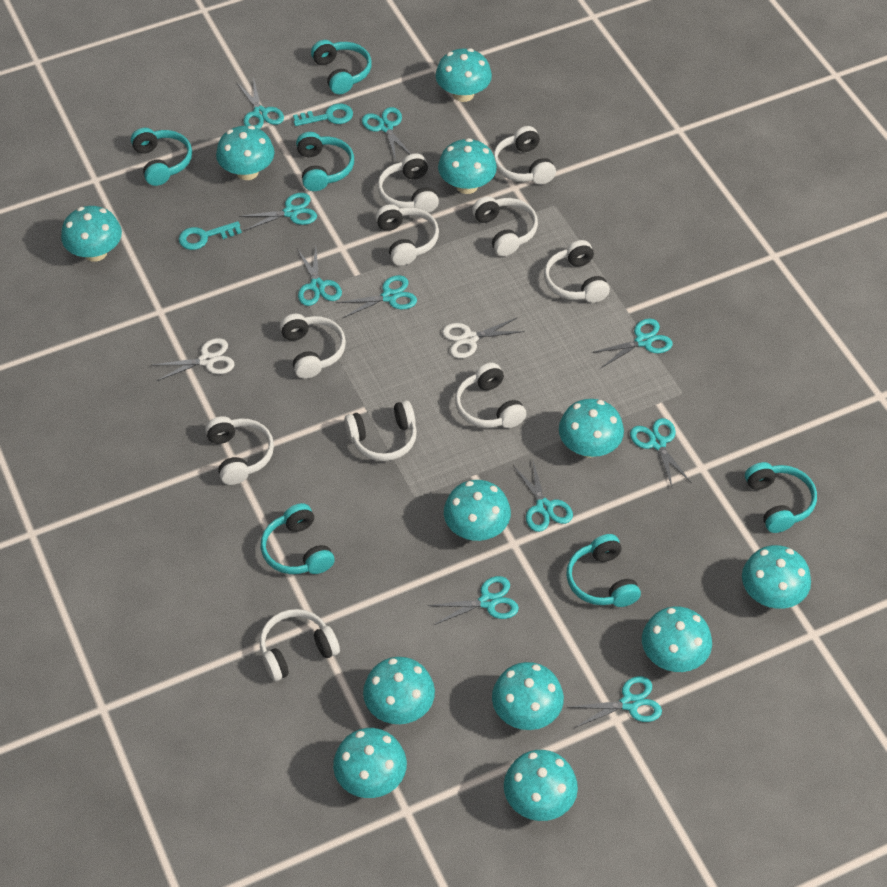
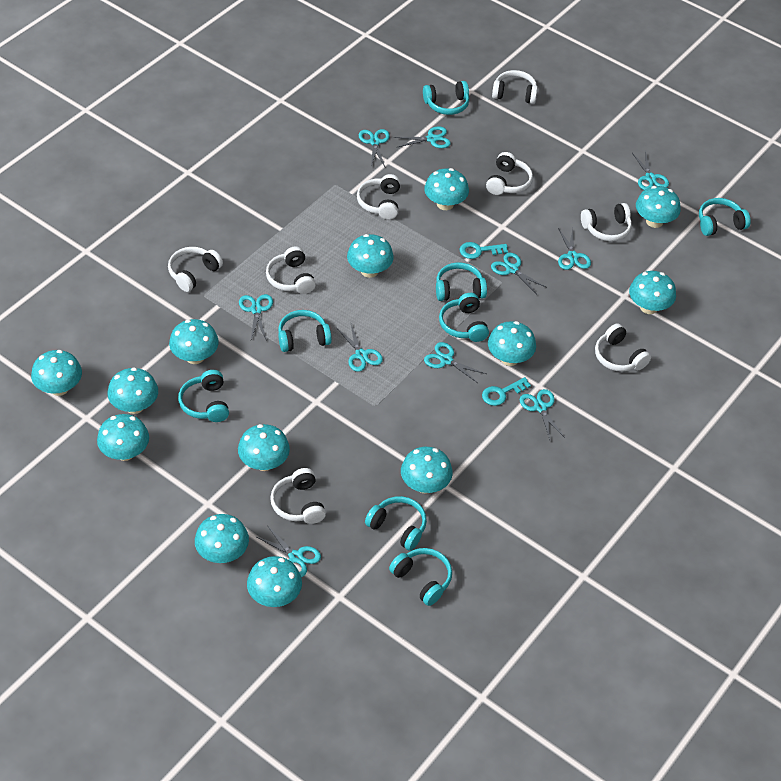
turquoise headphones: 6 -> 8
turquoise mushroom: 12 -> 13
white headphones: 10 -> 8
white scissors: 2 -> 0

